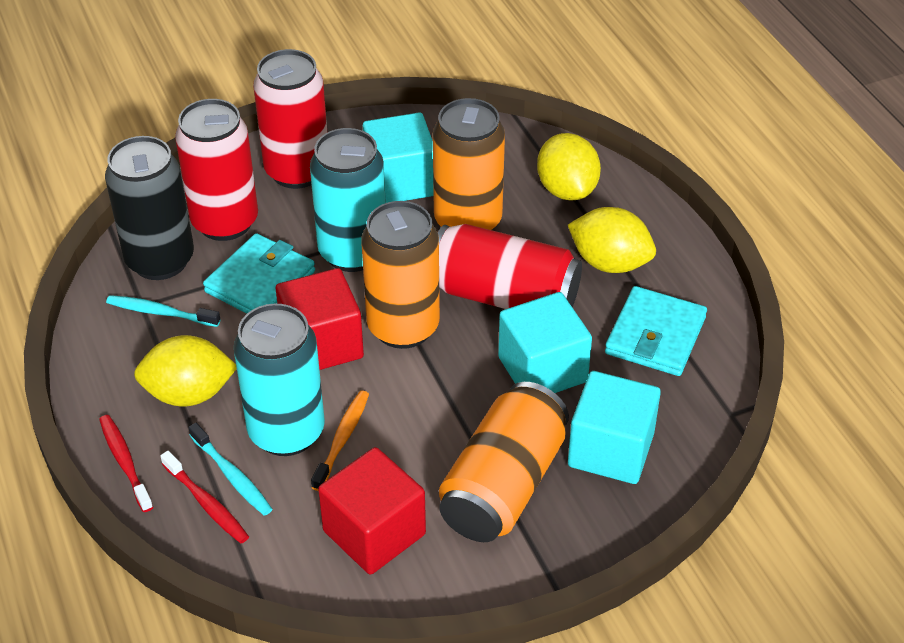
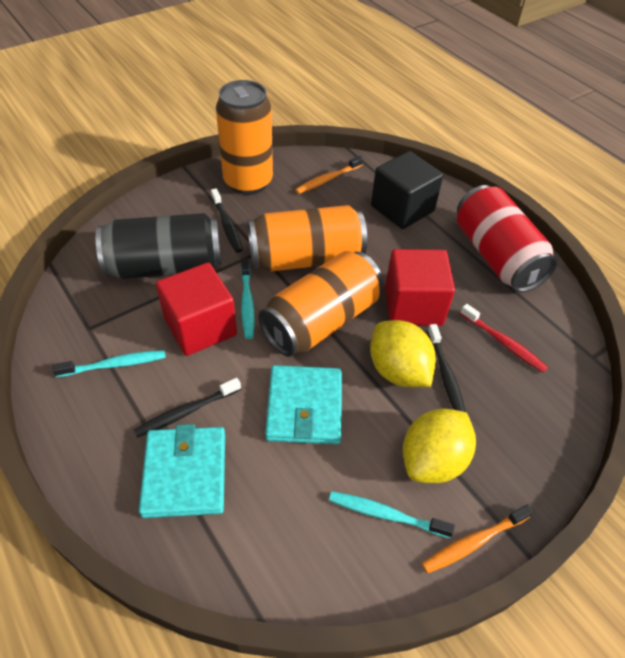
black cube: 0 -> 1
black toothbrush: 0 -> 3
orange toothbrush: 1 -> 2
red can: 3 -> 1
red toothbrush: 2 -> 1
turquoise can: 2 -> 0
turquoise cube: 3 -> 0
turquoise toothbrush: 2 -> 3
yellow lemon: 3 -> 2

